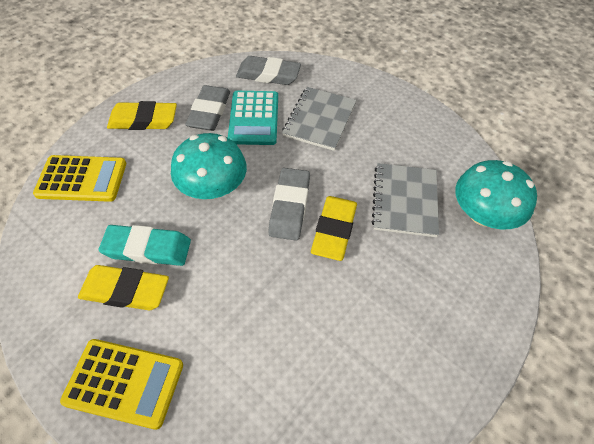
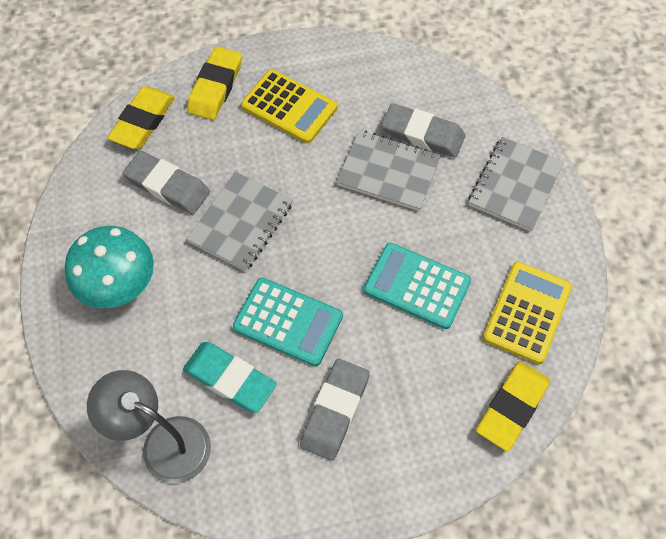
grey lamp: 0 -> 1
grey notebook: 2 -> 3
turquoise calculator: 1 -> 2
turquoise mushroom: 2 -> 1

